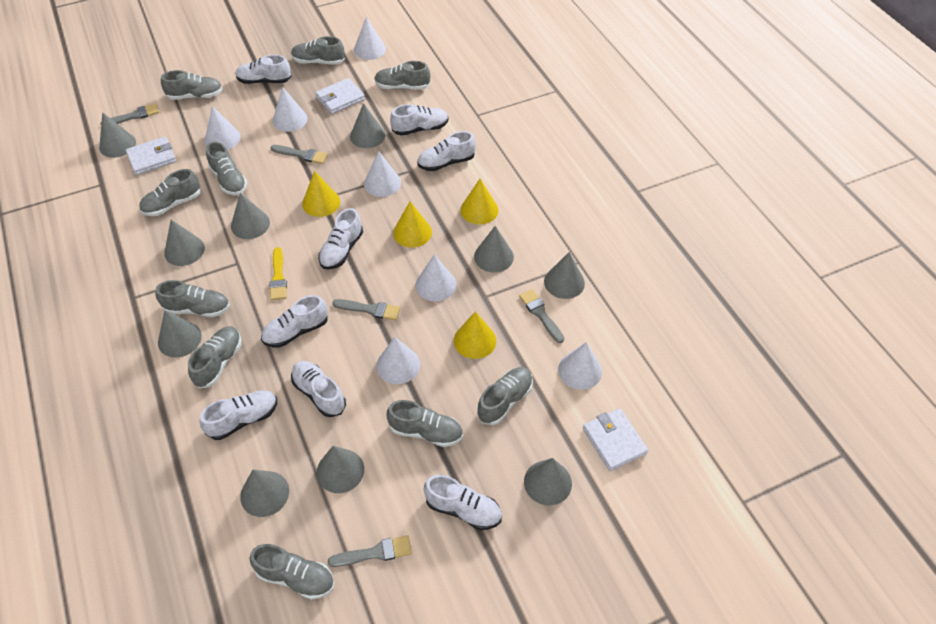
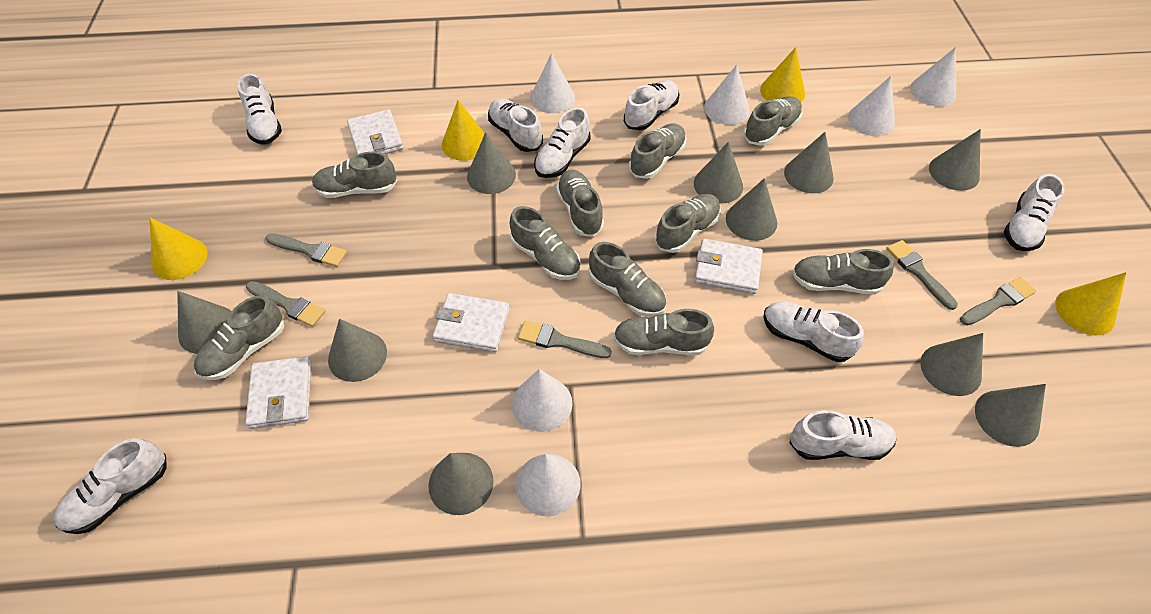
white cone: 7 -> 6
white wallet: 3 -> 4
yellow brush: 1 -> 0

